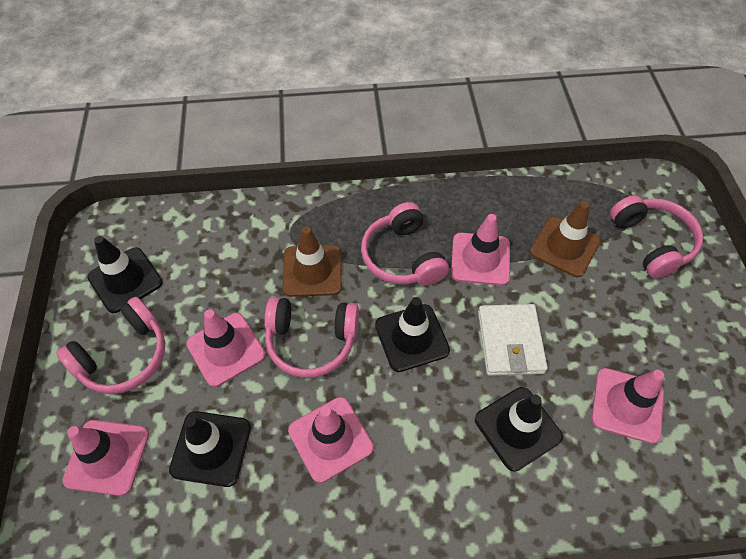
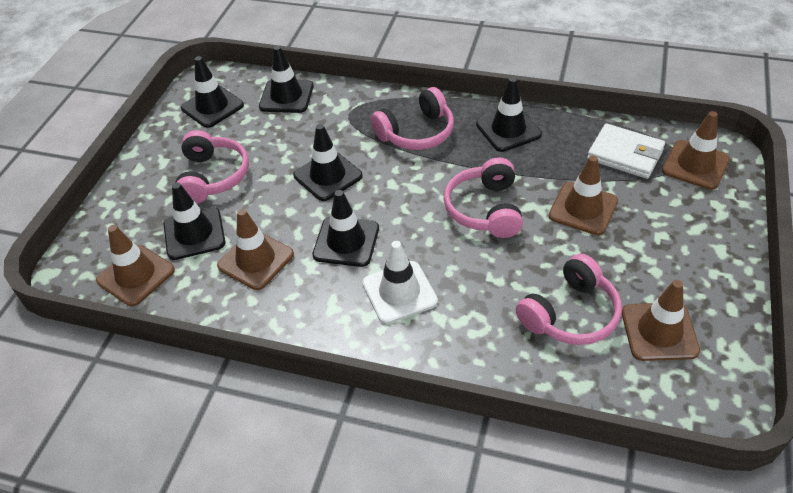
black traffic cone: 4 -> 6
brown traffic cone: 2 -> 5
pink traffic cone: 5 -> 0
white traffic cone: 0 -> 1

